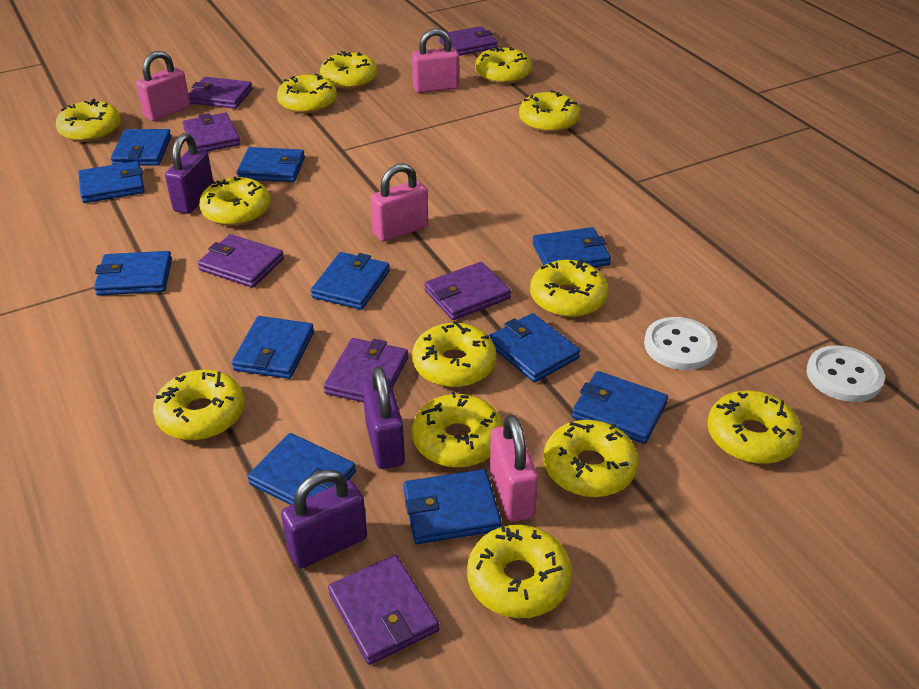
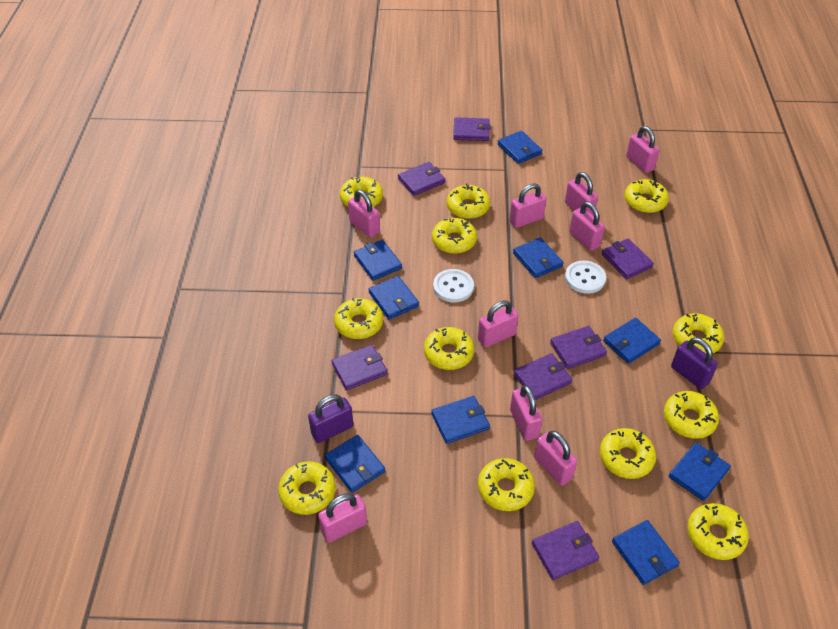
blue wallet: 11 -> 9
pink padlock: 4 -> 9
purple padlock: 3 -> 2
yellow donut: 13 -> 12

